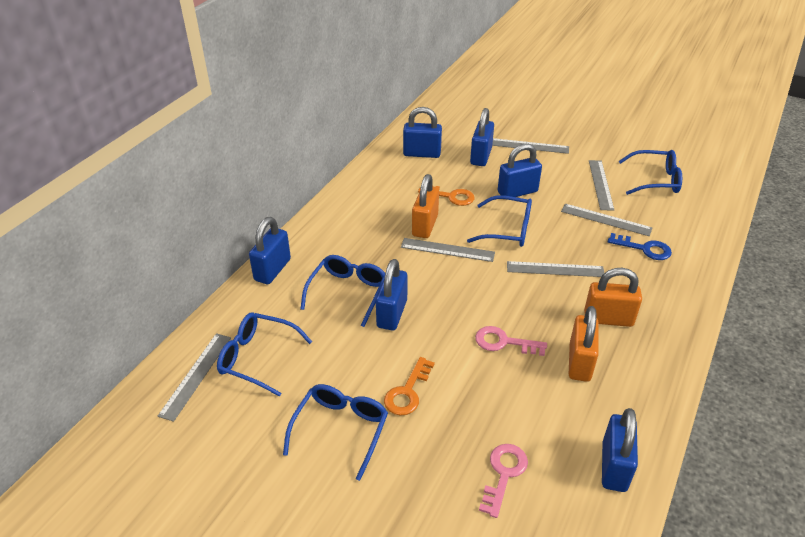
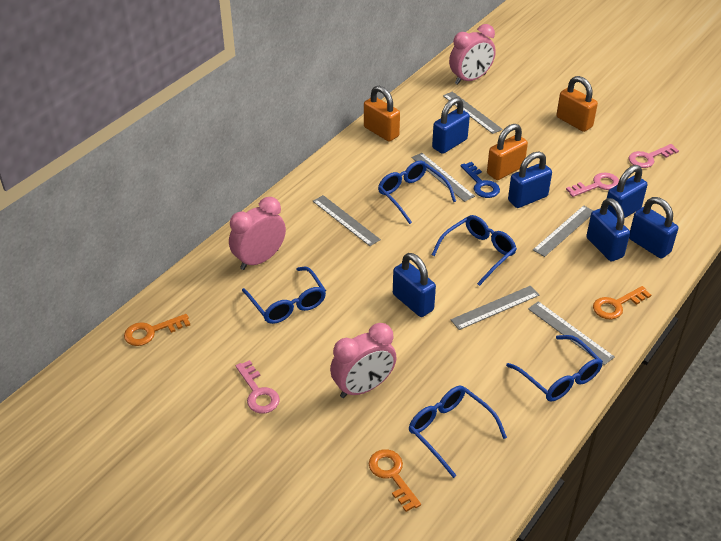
orange key: 2 -> 3
pink clock: 0 -> 3
pink key: 2 -> 3

